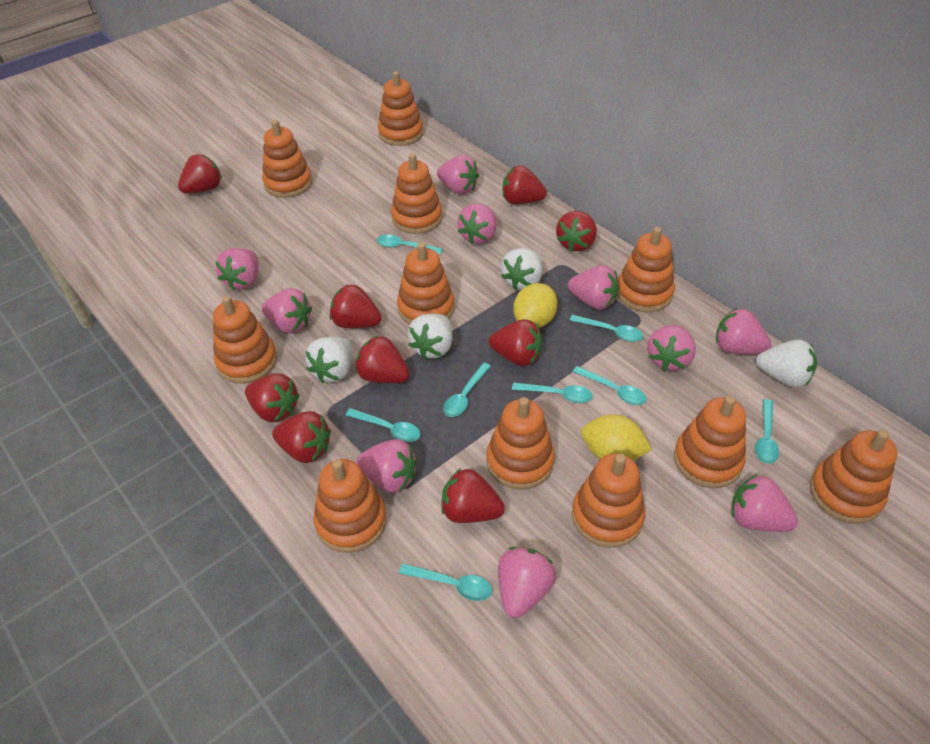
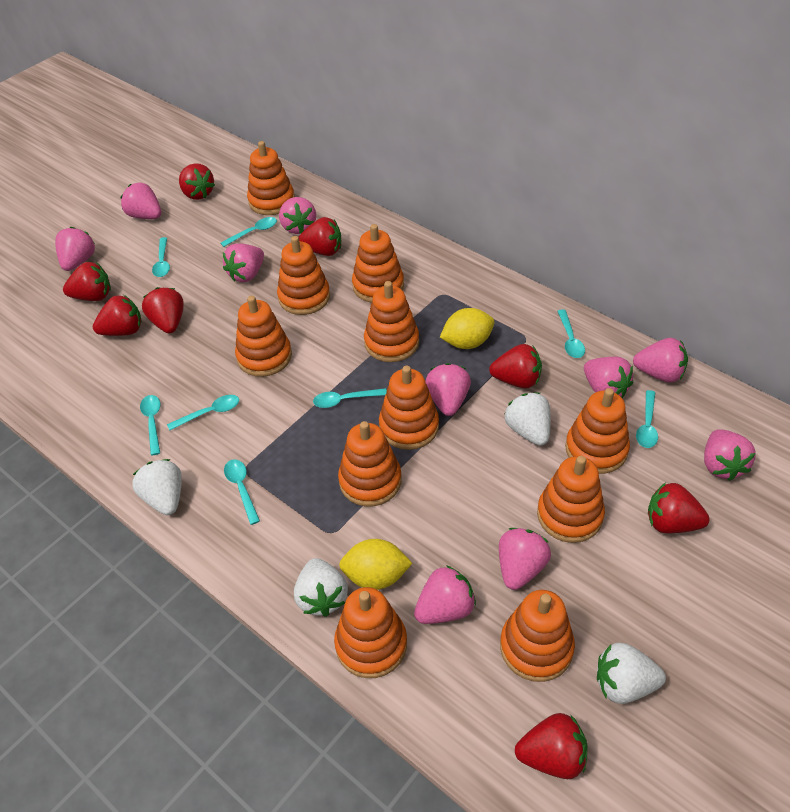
red strawberry: 9 -> 8

